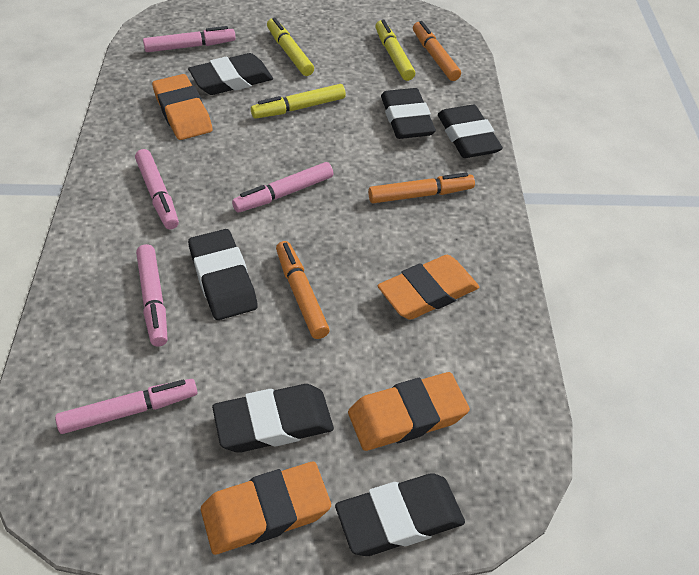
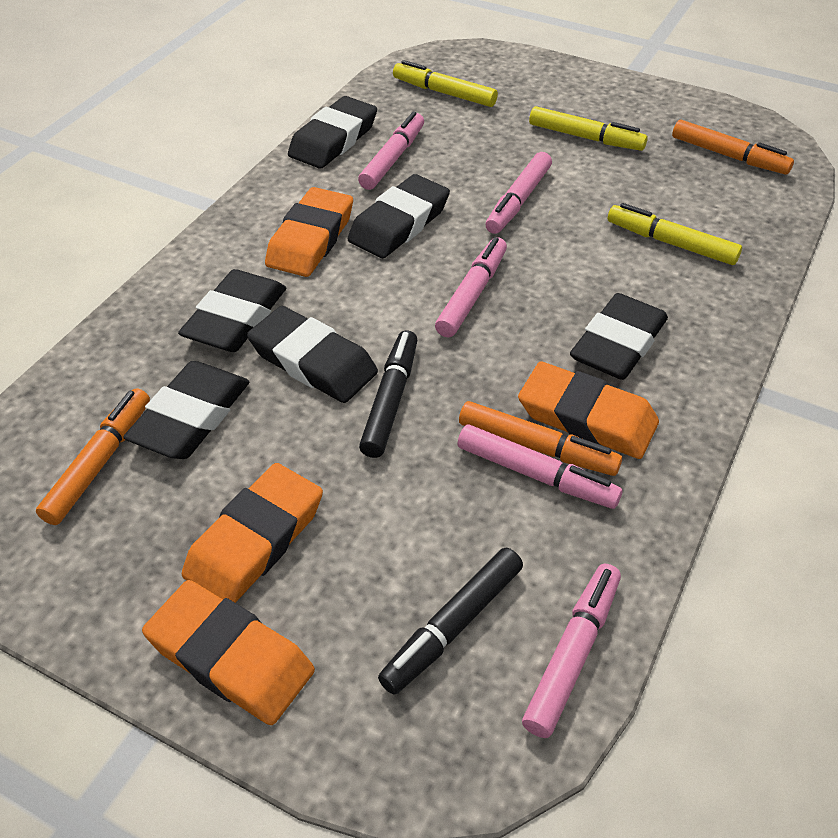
black marker: 0 -> 2

